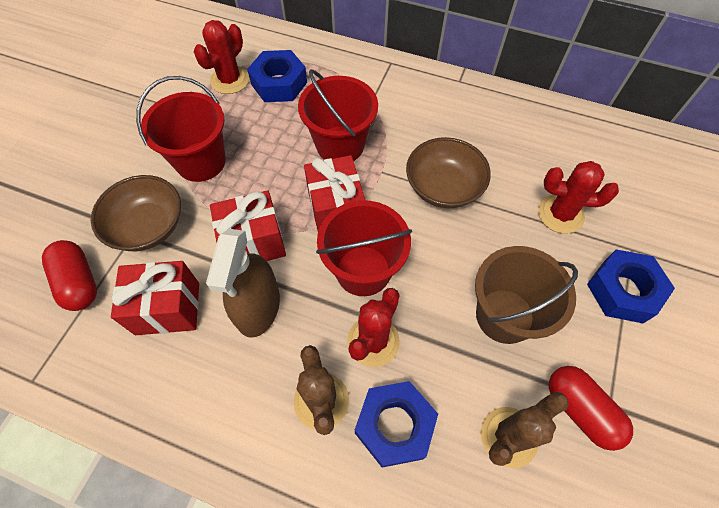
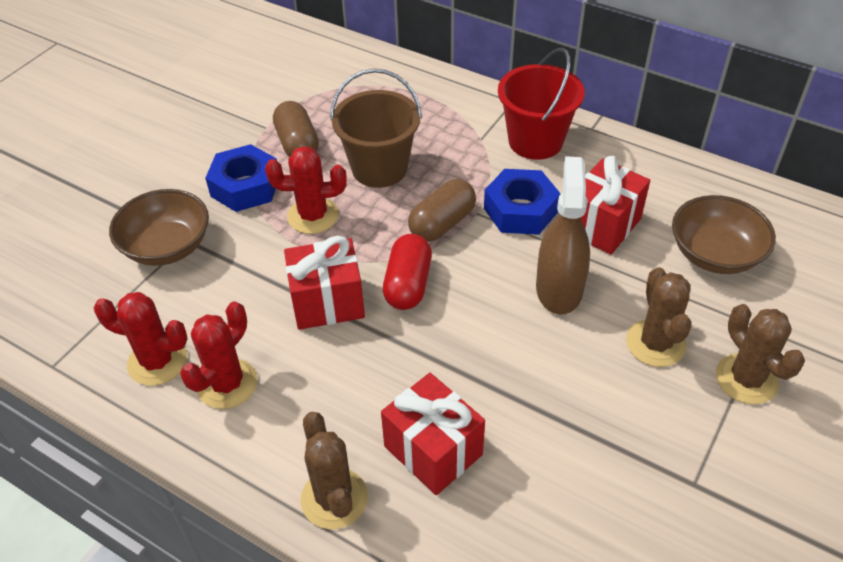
blue nut: 3 -> 2
brown cactus: 2 -> 3
brown capsule: 0 -> 2
red bucket: 3 -> 1
red capsule: 2 -> 1

